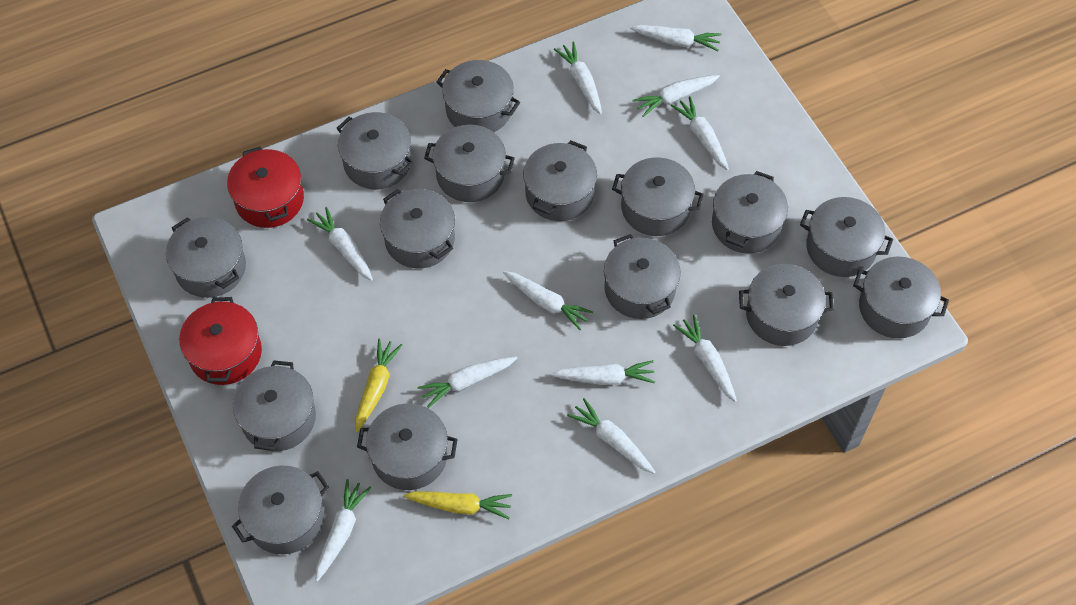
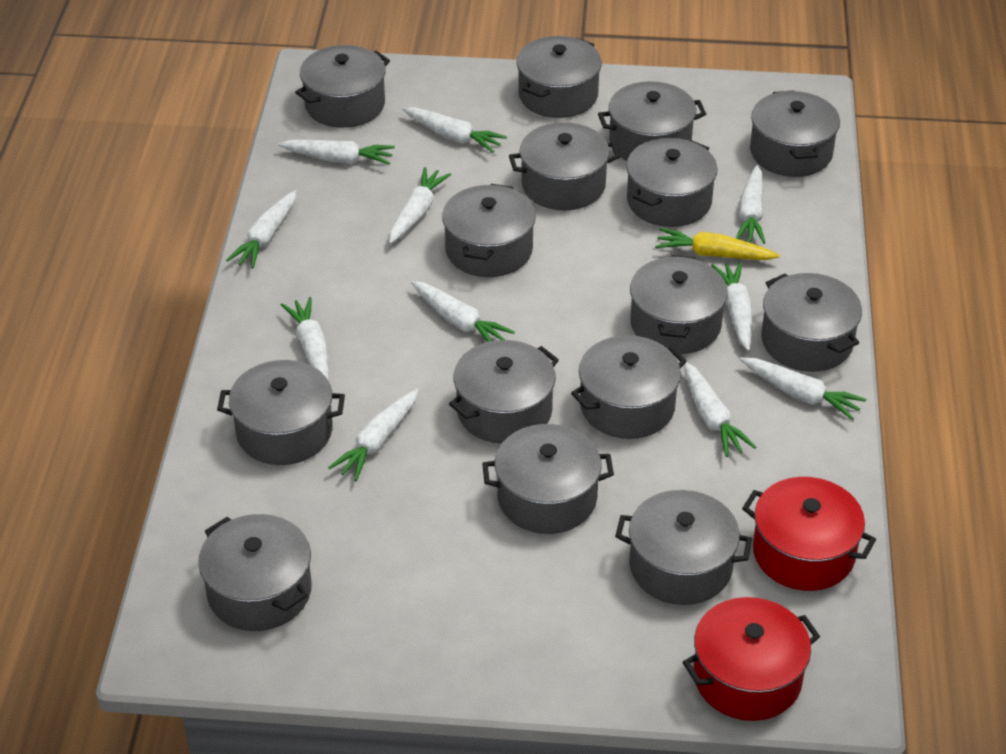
yellow carrot: 2 -> 1

